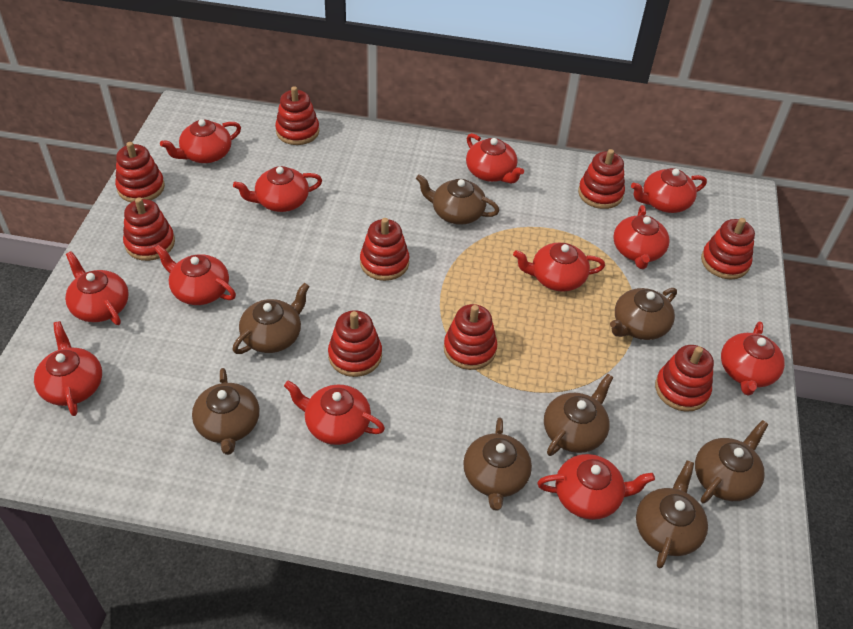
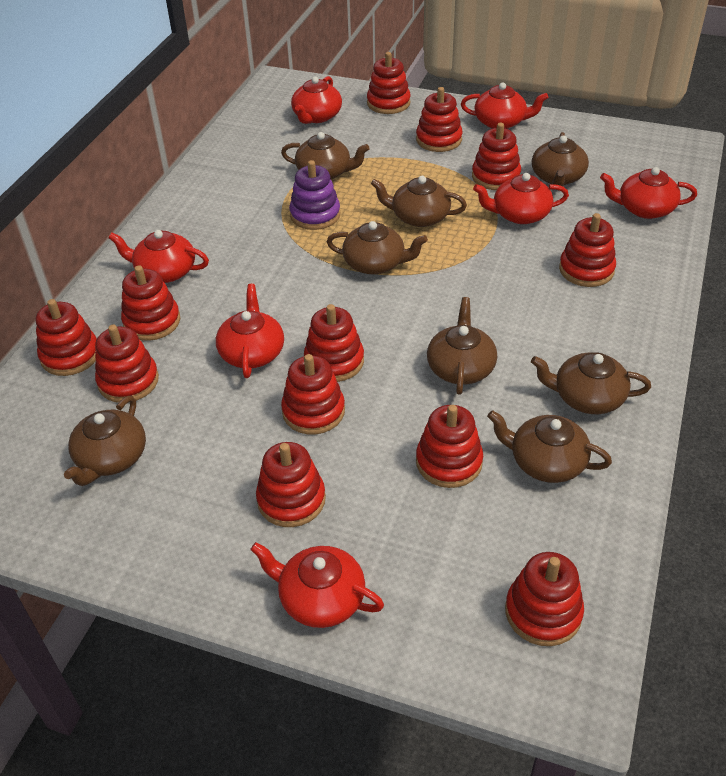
purple stacking toy: 0 -> 1
red stacking toy: 9 -> 12
red teapot: 12 -> 7

